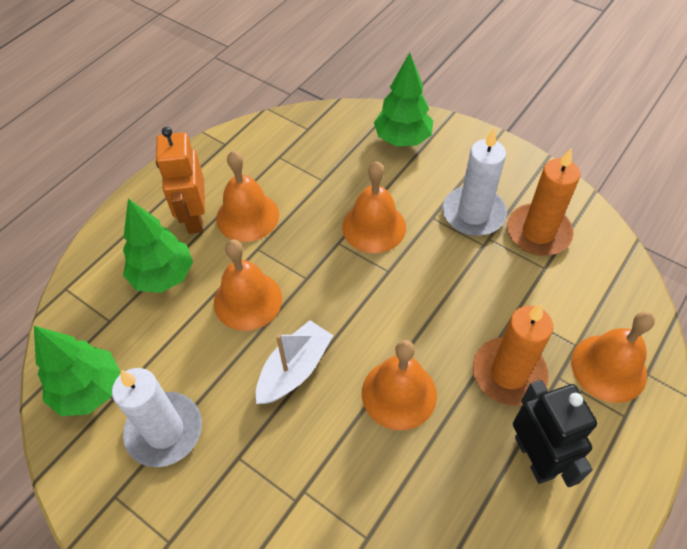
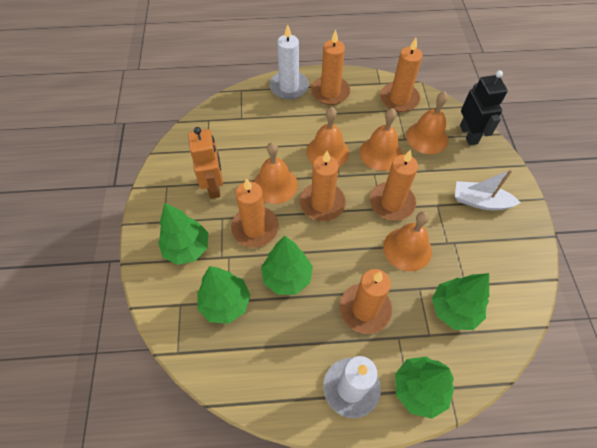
green tree: 3 -> 5
orange candle: 2 -> 6

